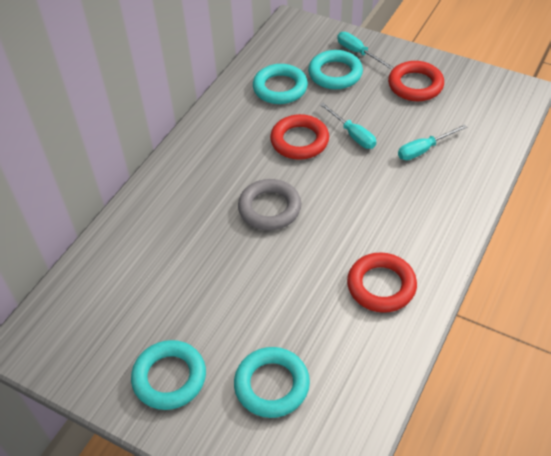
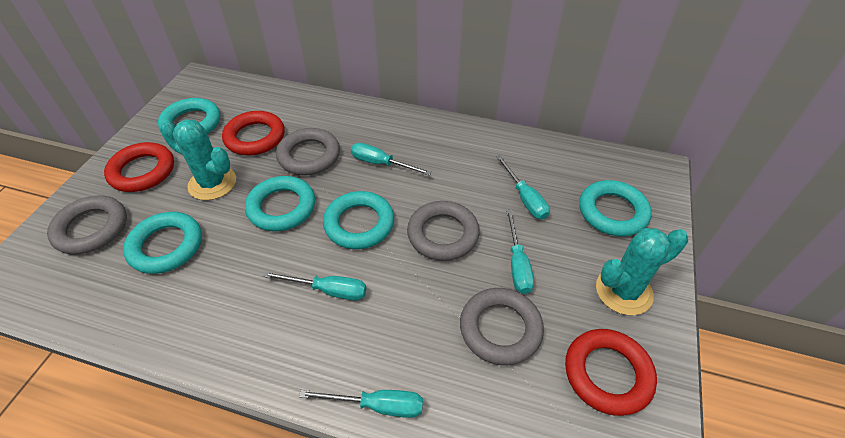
grey ring: 1 -> 4
turquoise cactus: 0 -> 2
turquoise ring: 4 -> 5
turquoise screwdriver: 3 -> 5

